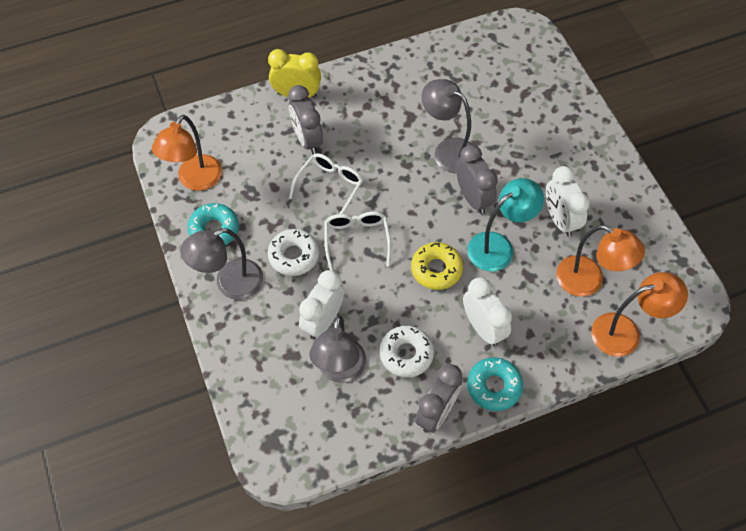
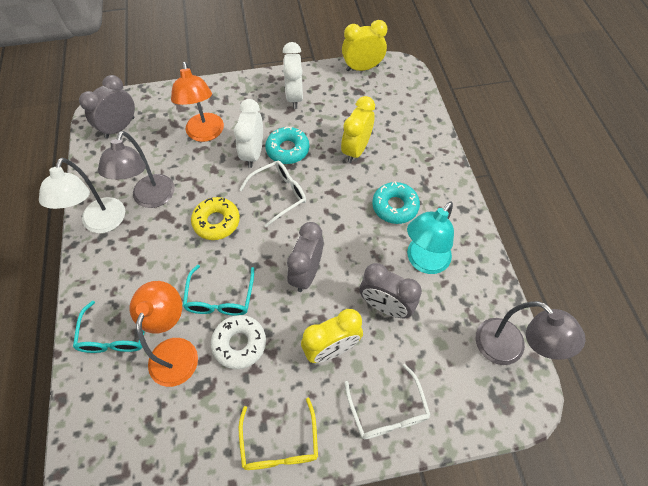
grey lamp: 3 -> 2
orange lamp: 3 -> 2
turquoise glasses: 0 -> 2
white clock: 3 -> 2
white donut: 2 -> 1
white lamp: 0 -> 1
yellow clock: 1 -> 3
yellow glasses: 0 -> 1

